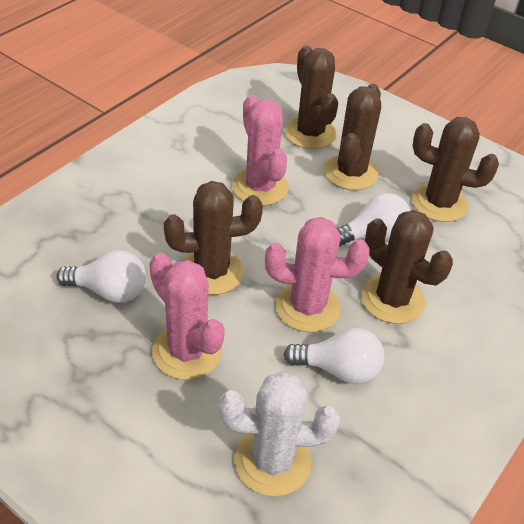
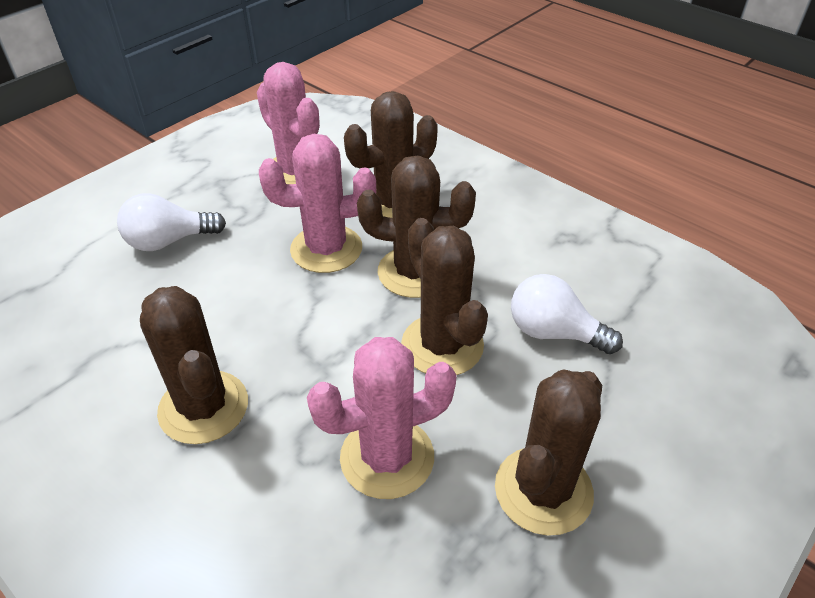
white cactus: 1 -> 0
white light bulb: 3 -> 2

